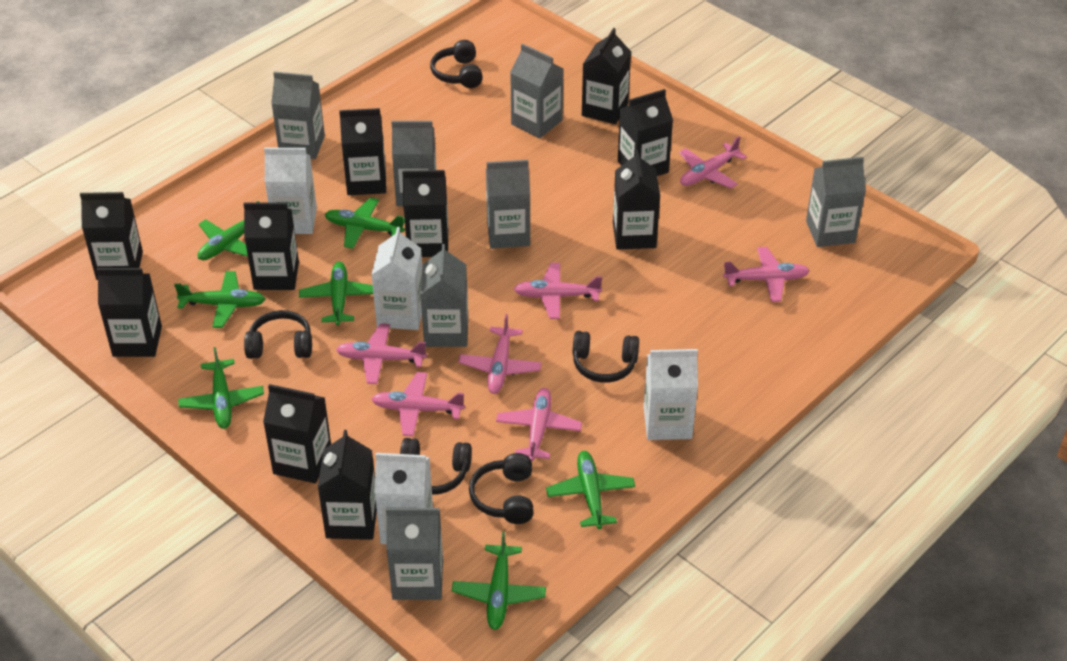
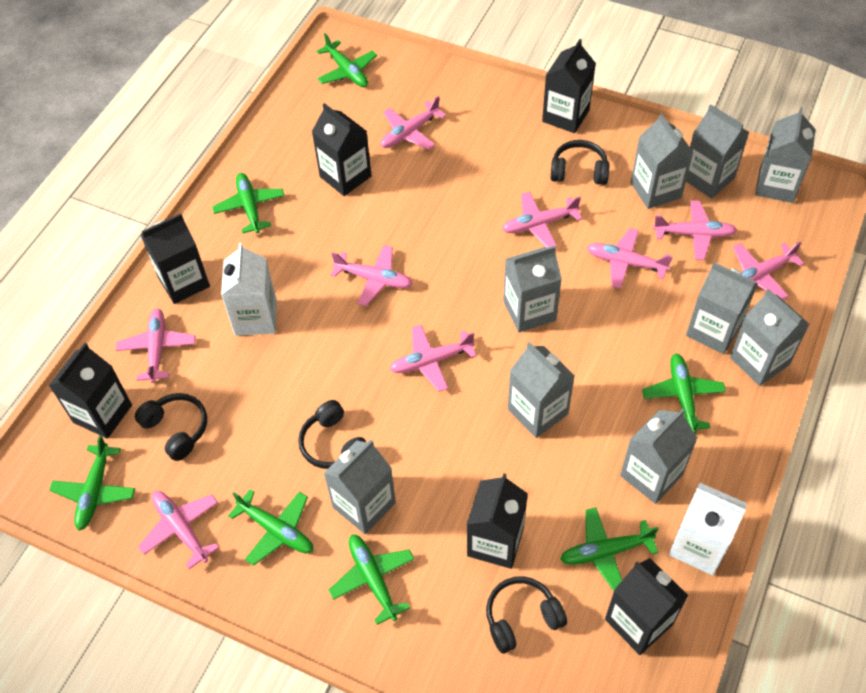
black carton: 10 -> 6
black headphones: 5 -> 4
grey carton: 7 -> 9
pink plane: 7 -> 9
white carton: 4 -> 2

